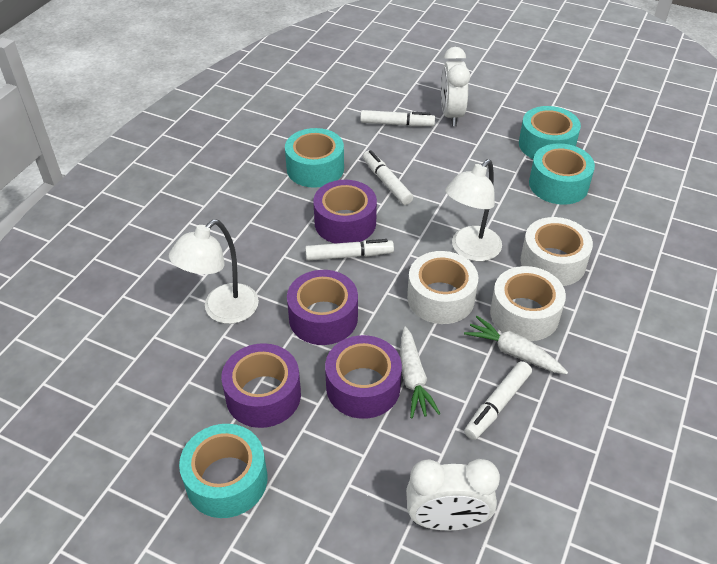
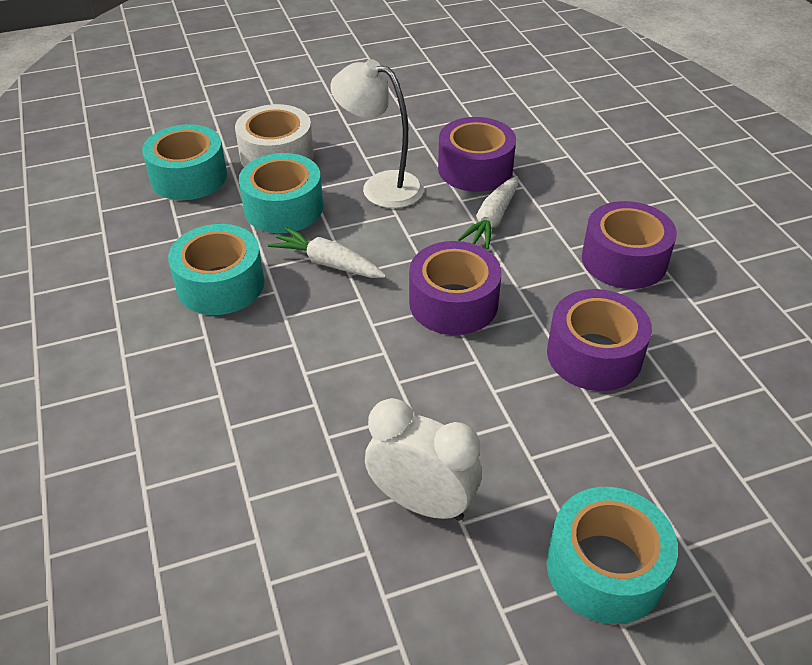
white clock: 2 -> 1
white lamp: 2 -> 1
white marker: 4 -> 0
white tape: 3 -> 1

